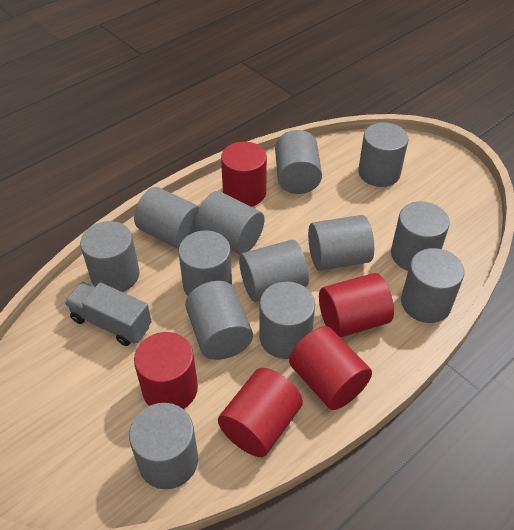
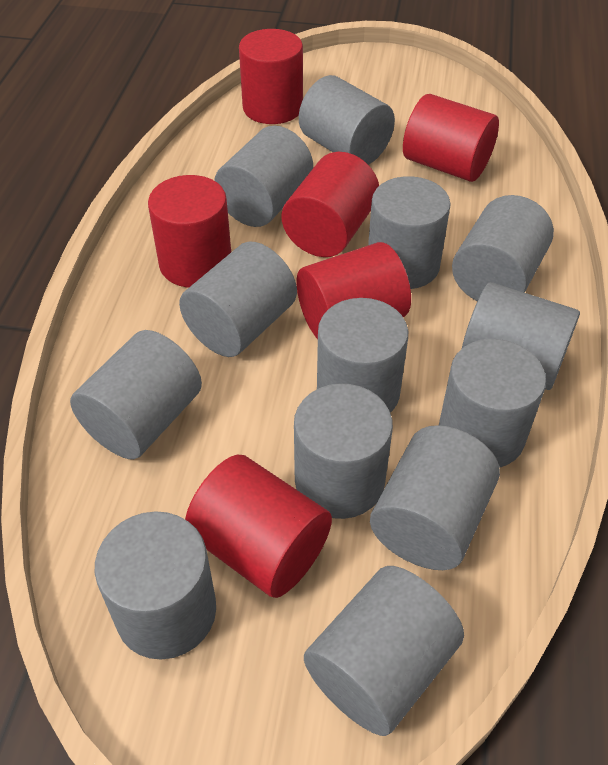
grey truck: 1 -> 0
red cylinder: 5 -> 6

